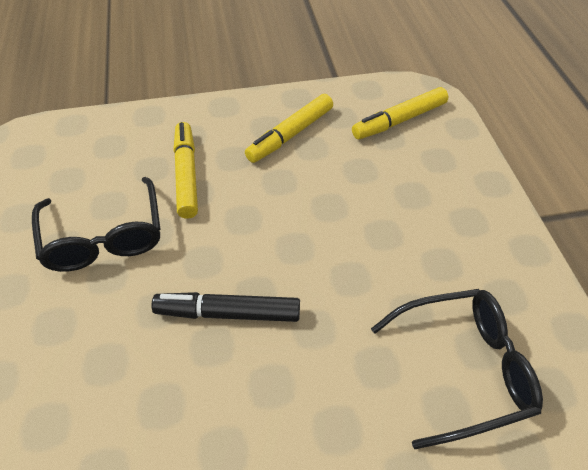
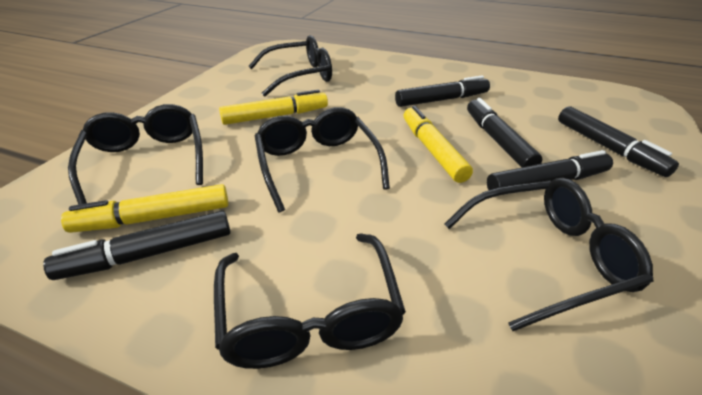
black glasses: 2 -> 5
black marker: 1 -> 5

